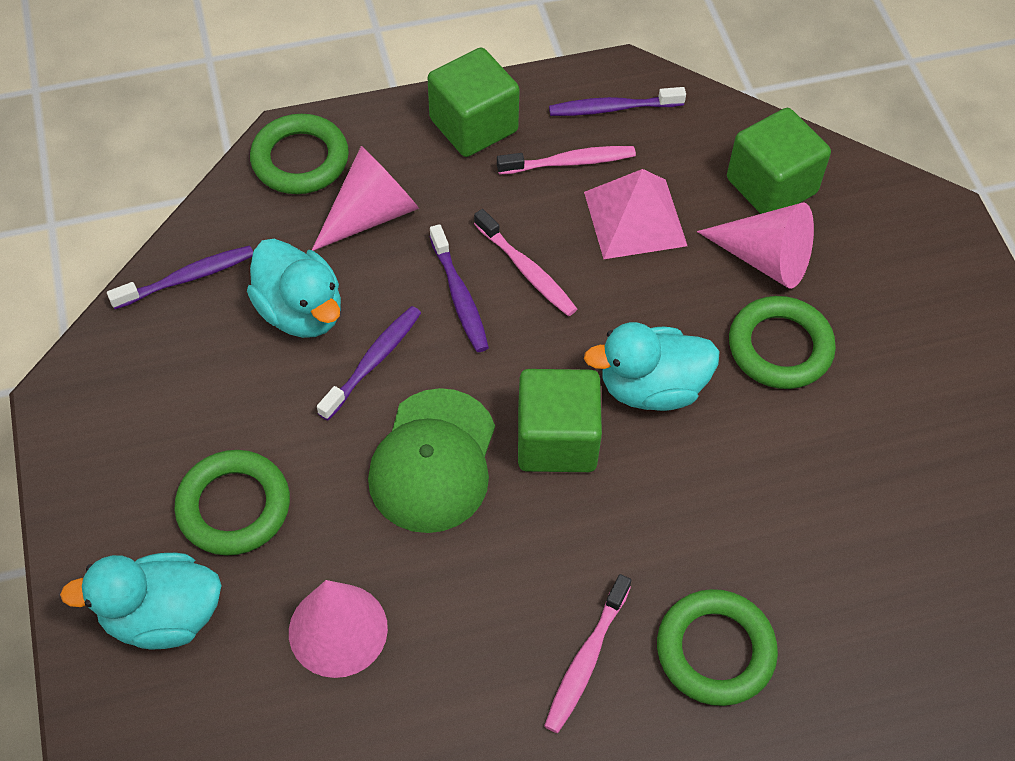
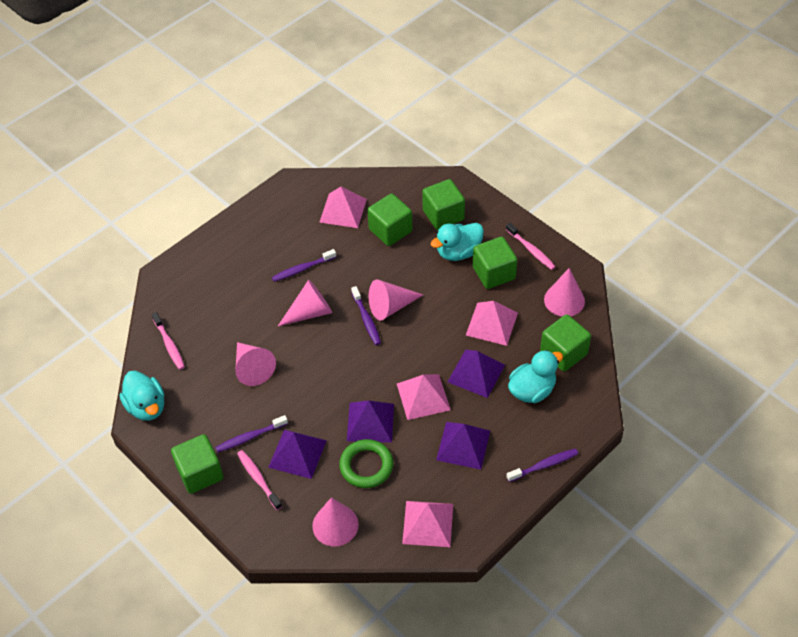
green cap: 1 -> 0
green cube: 3 -> 5
green ring: 4 -> 1
pink cone: 3 -> 5
pink pyramid: 1 -> 4
purple pyramid: 0 -> 4

